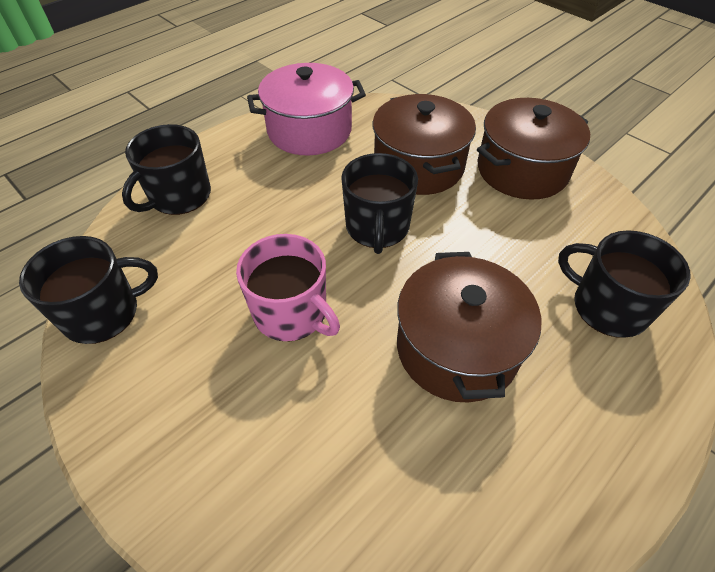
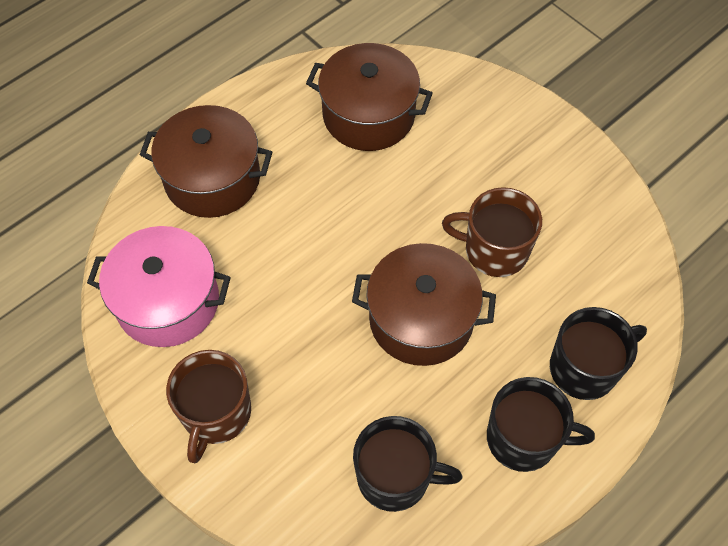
black mug: 4 -> 3
brown mug: 0 -> 2
pink mug: 1 -> 0

